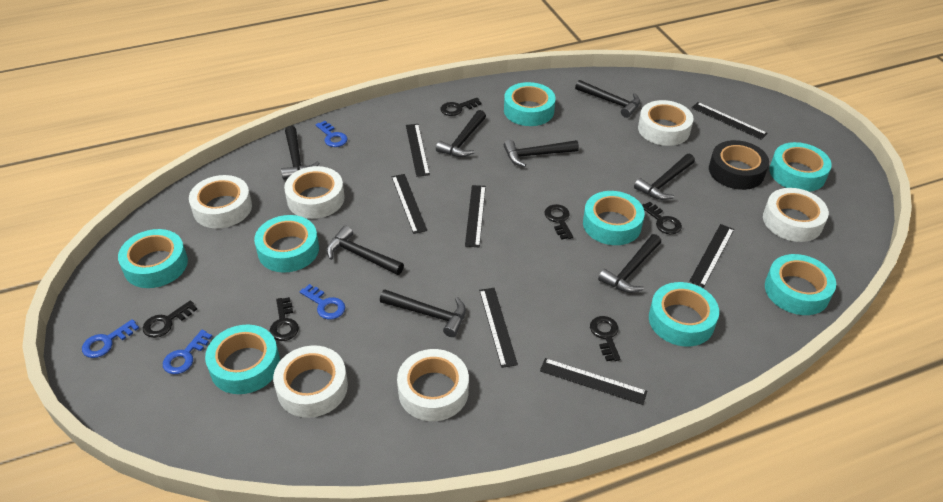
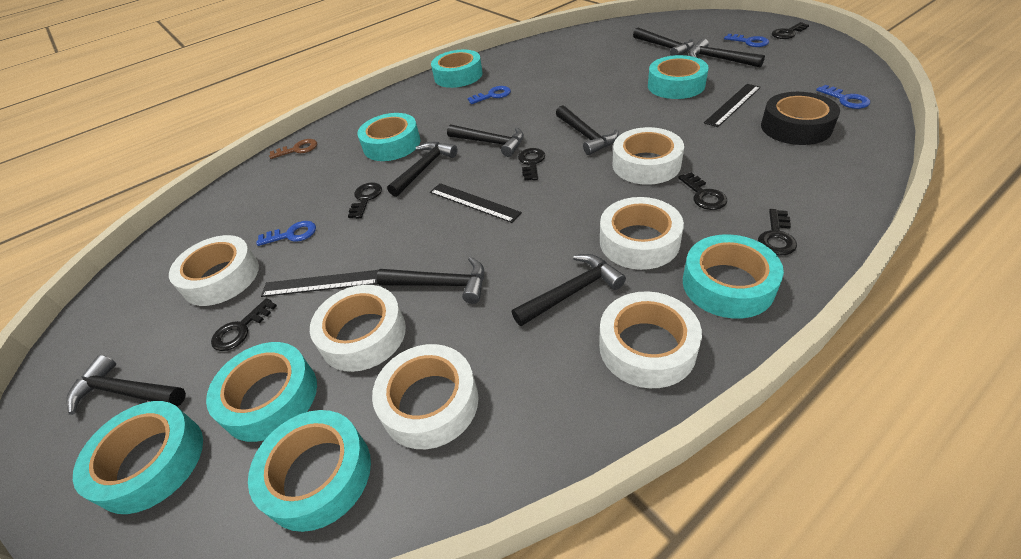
black ruler: 7 -> 3
brown key: 0 -> 1
turquoise tape: 8 -> 7

